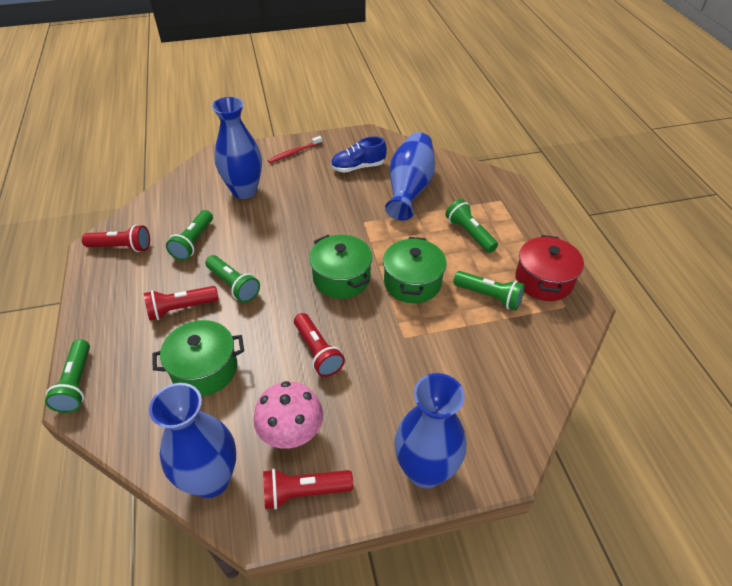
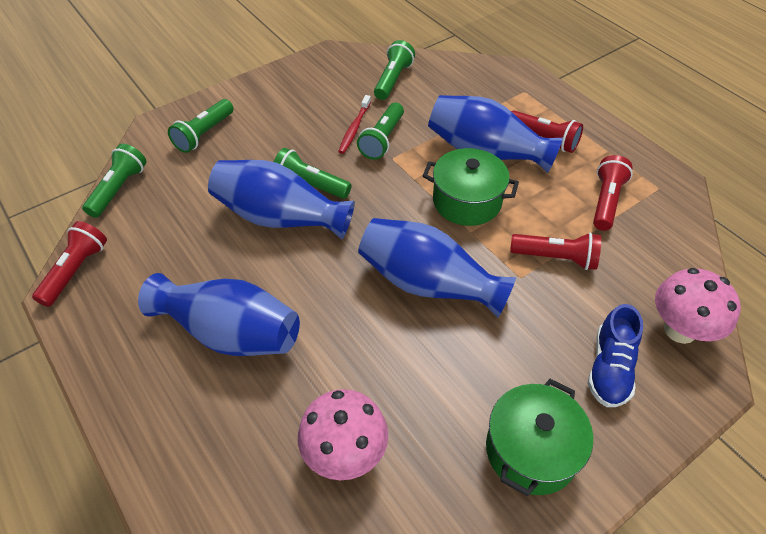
green pot: 3 -> 2
pink mushroom: 1 -> 2
red pot: 1 -> 0

